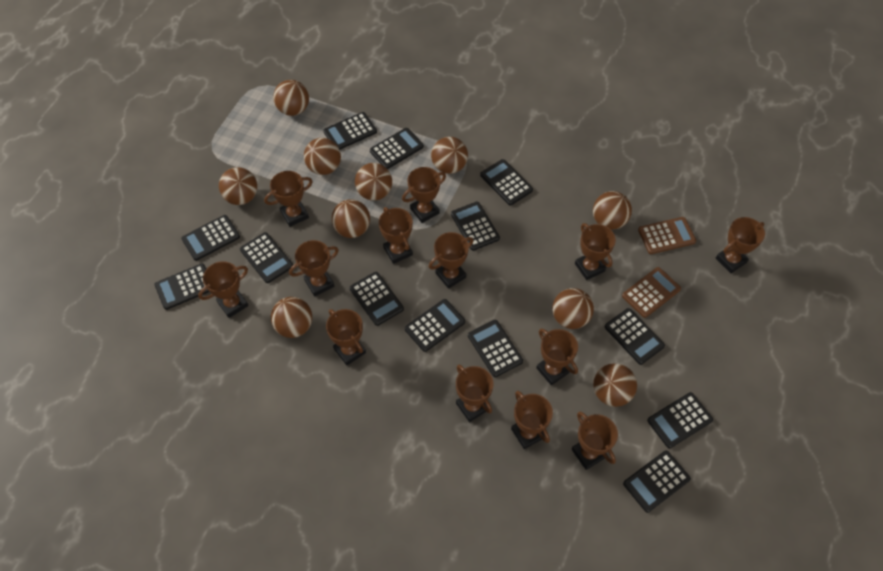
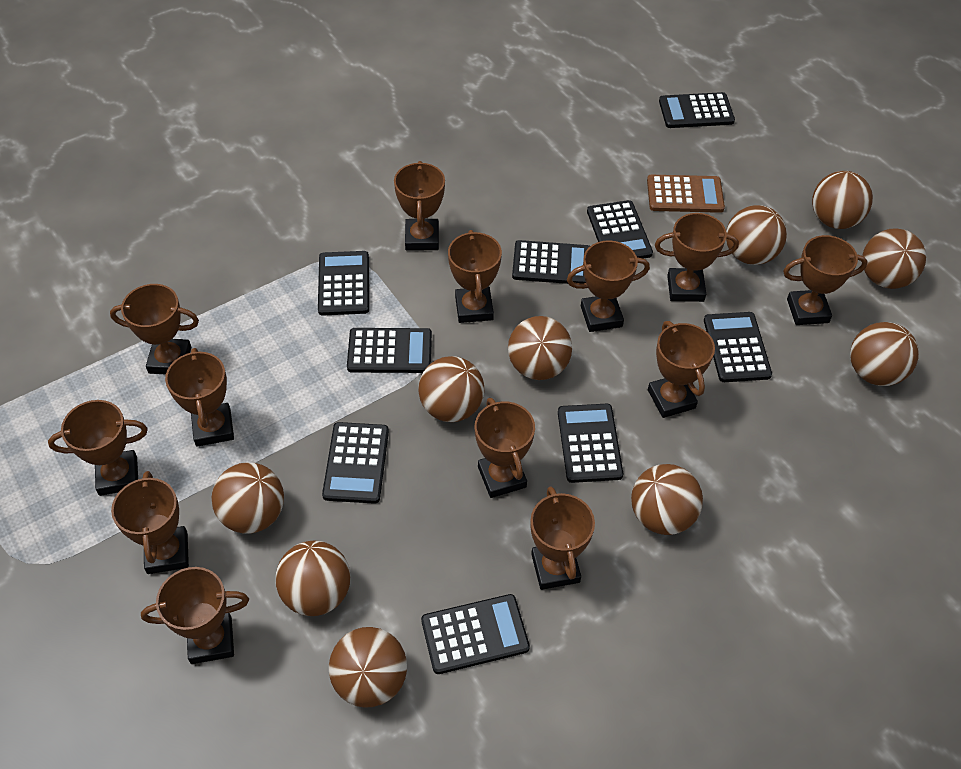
black calculator: 13 -> 9
brown calculator: 2 -> 1

